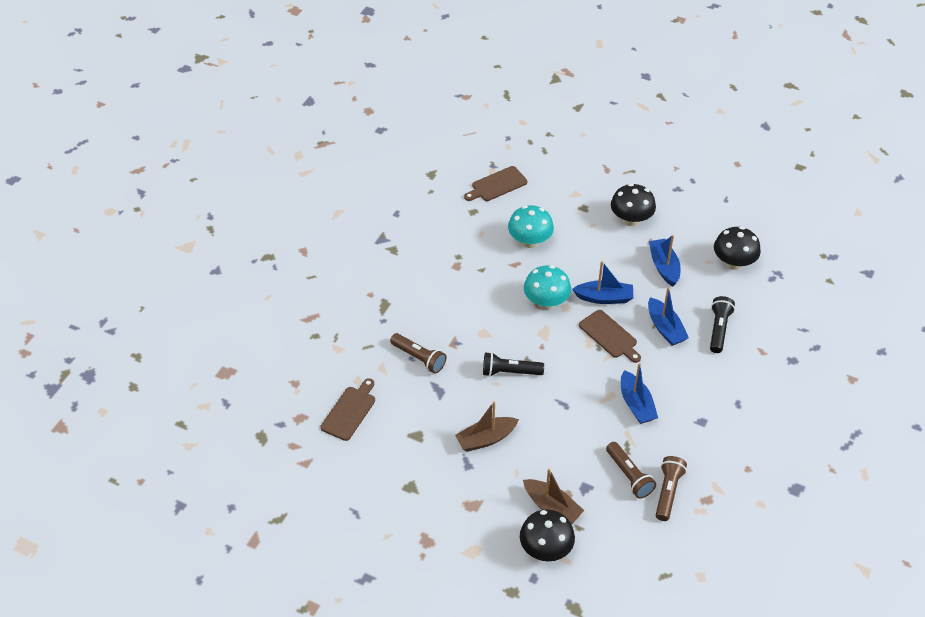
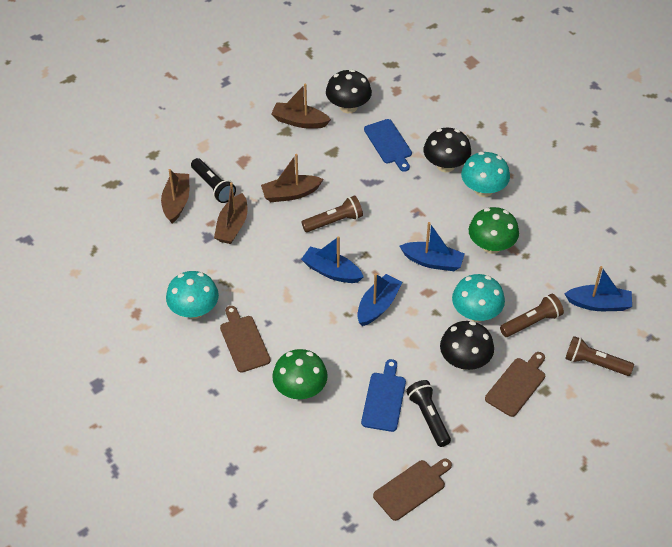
blue cutting board: 0 -> 2
brown boat: 2 -> 4
green mushroom: 0 -> 2
turquoise mushroom: 2 -> 3

